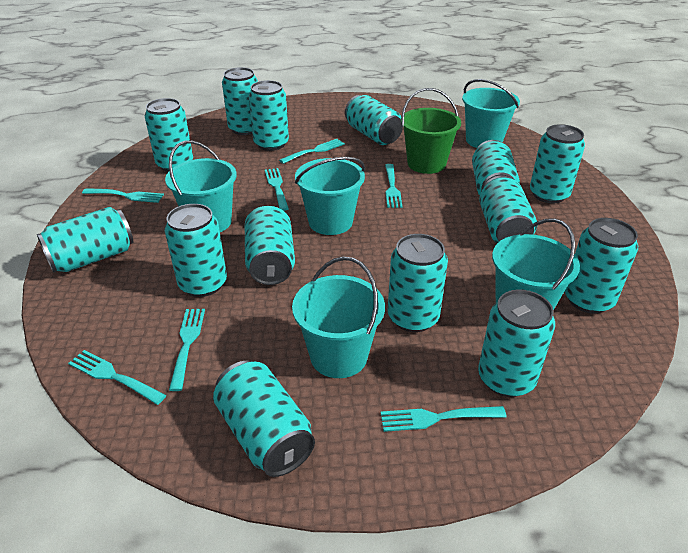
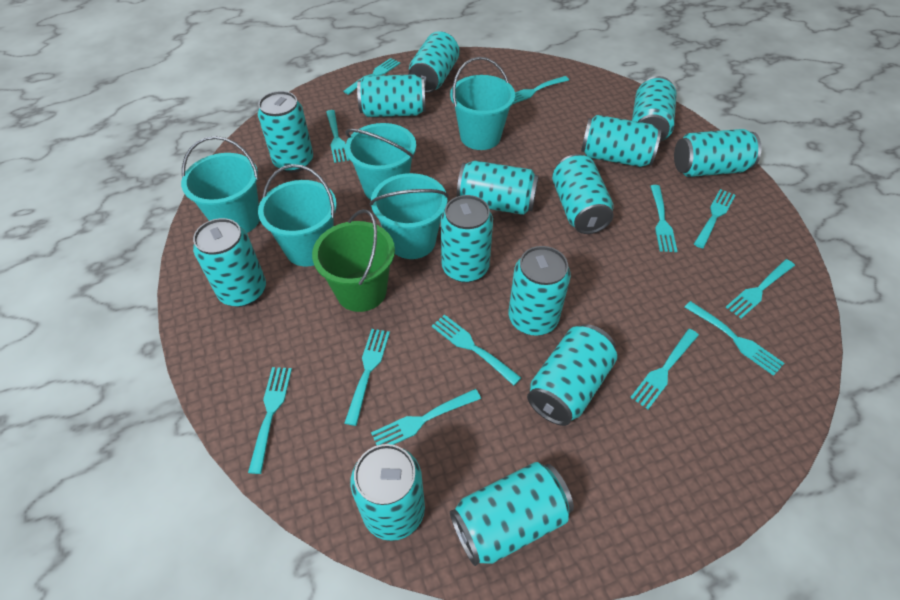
turquoise fork: 7 -> 12

